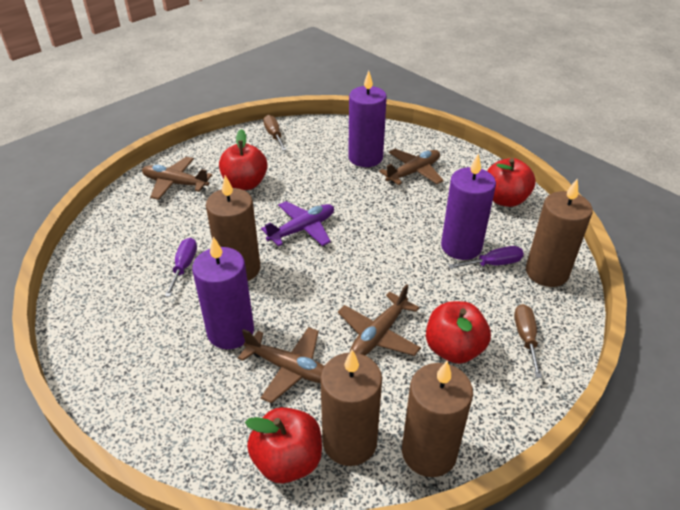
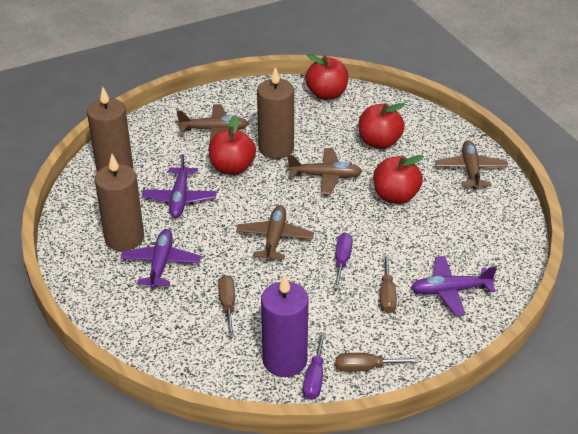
brown candle: 4 -> 3
brown screwdriver: 2 -> 3
purple candle: 3 -> 1
purple plane: 1 -> 3

